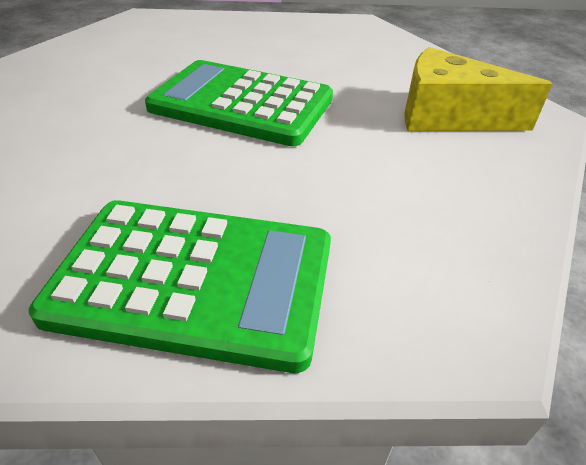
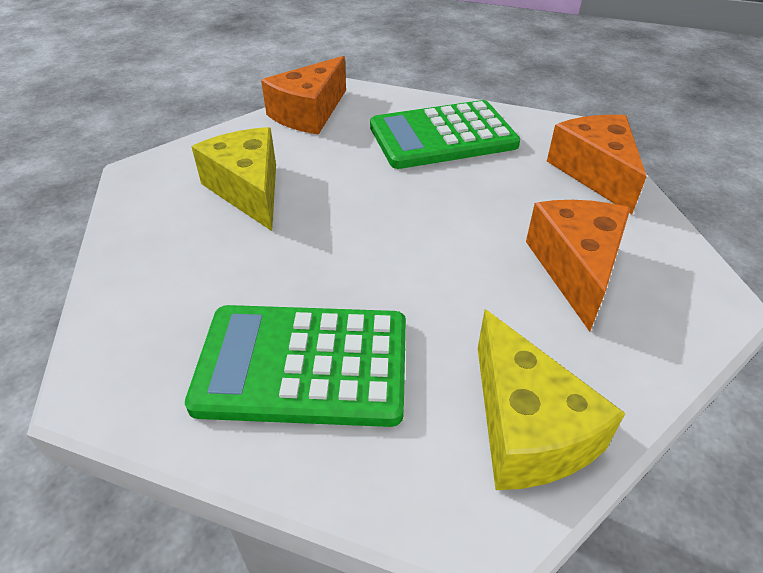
orange cheese: 0 -> 3
yellow cheese: 1 -> 2

